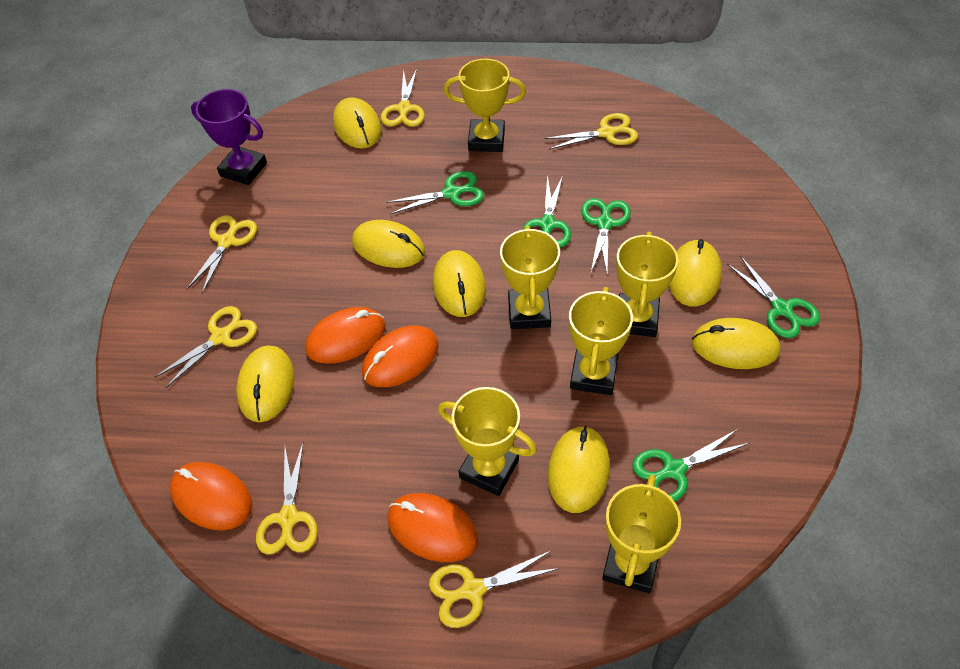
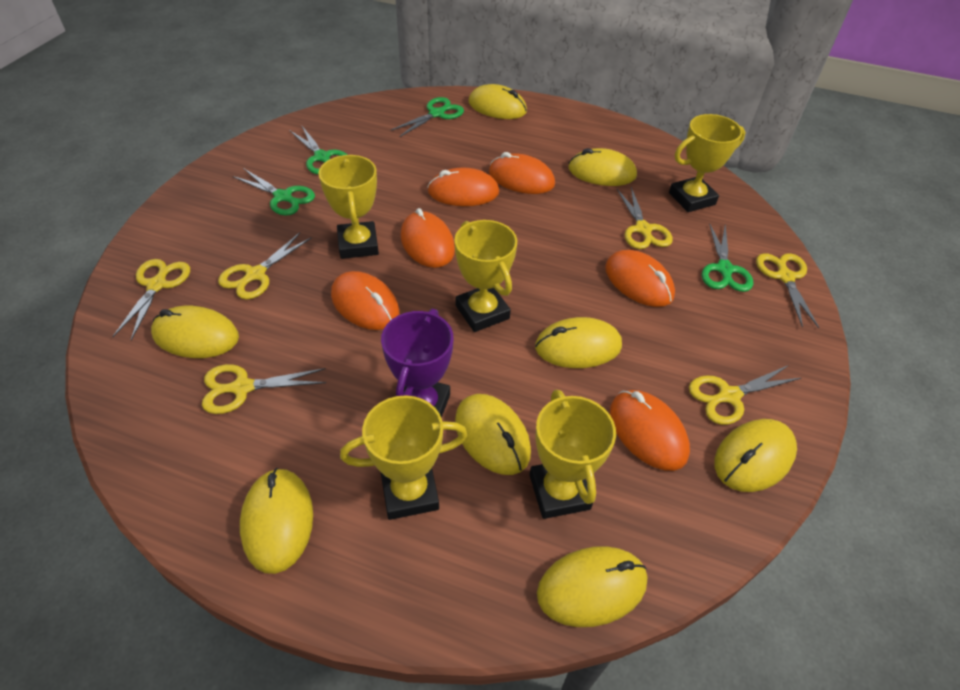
green scissors: 5 -> 4
orange mouse: 4 -> 6
yellow mouse: 7 -> 8
yellow trophy: 6 -> 5

